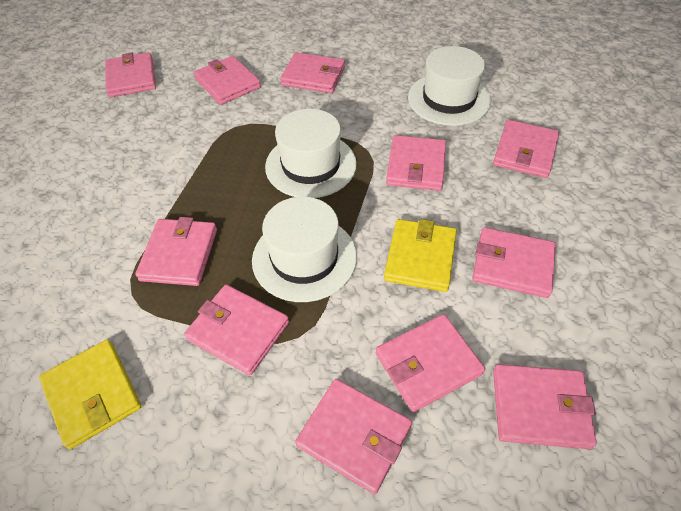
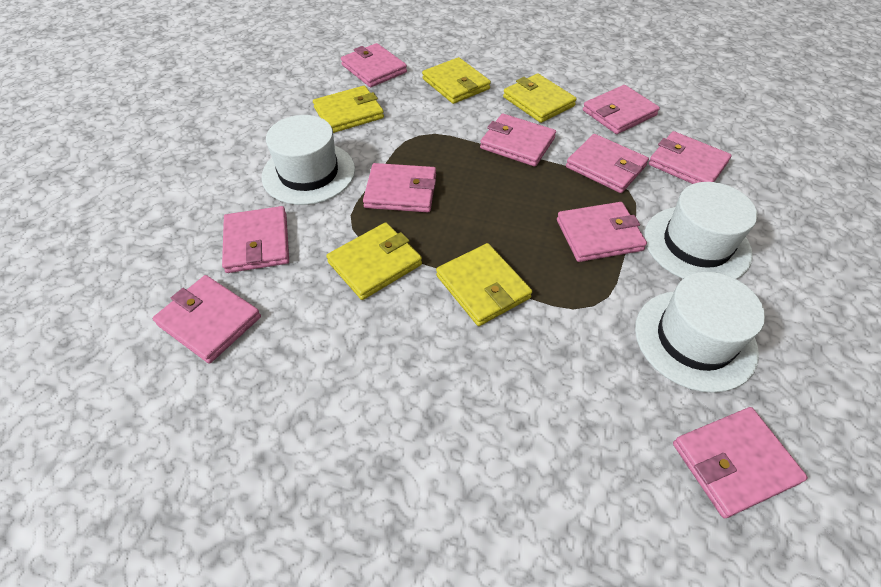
pink wallet: 11 -> 10
yellow wallet: 2 -> 5

